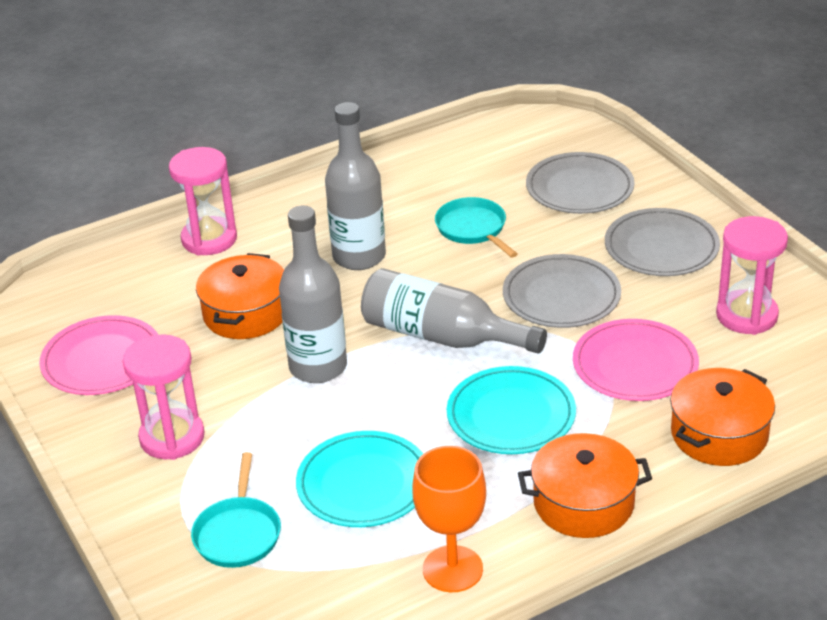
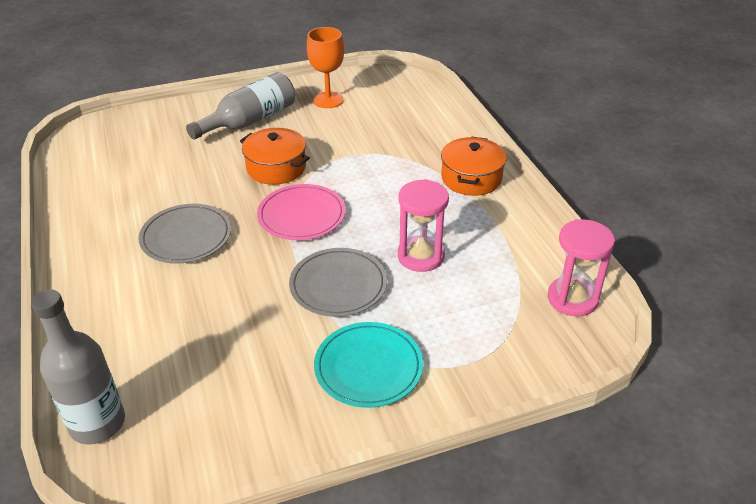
grey bottle: 3 -> 2
grey plate: 3 -> 2
orange pot: 3 -> 2
pink hourglass: 3 -> 2
pink plate: 2 -> 1
turquoise pan: 2 -> 0
turquoise plate: 2 -> 1

